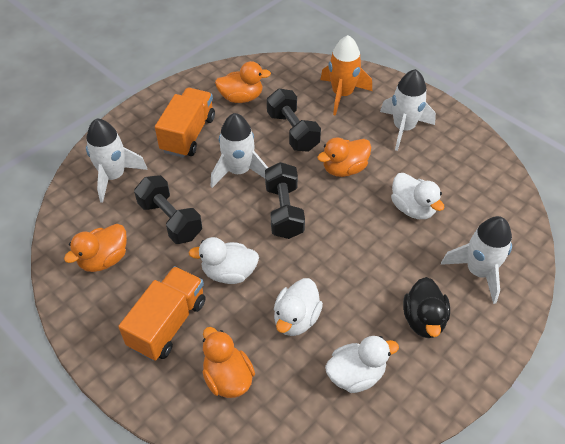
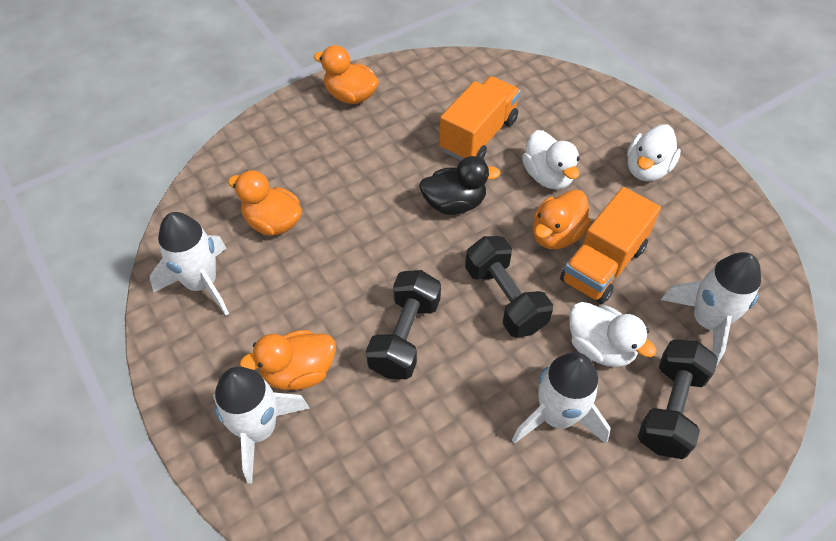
orange rocket: 1 -> 0
white duck: 4 -> 3

